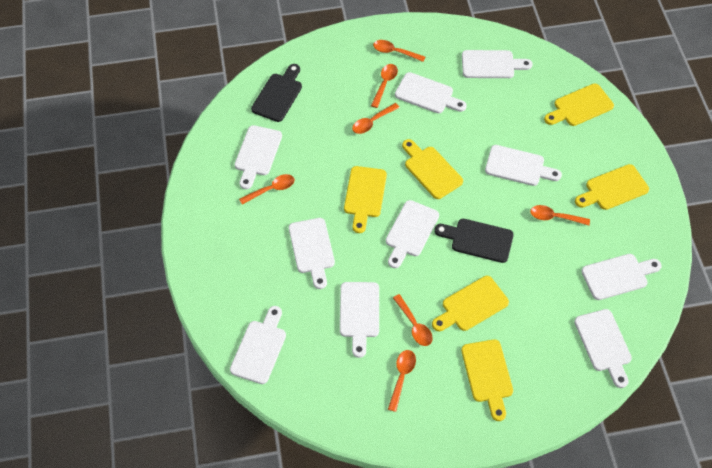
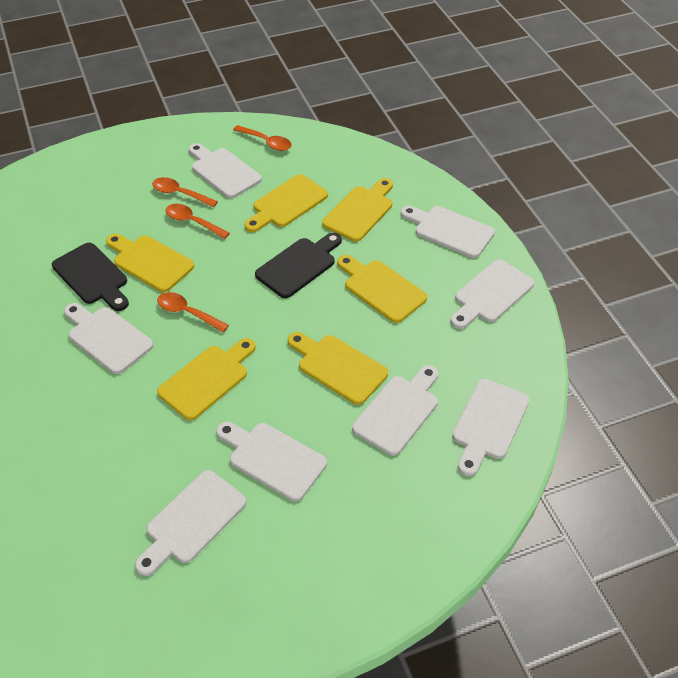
orange spoon: 7 -> 4
white cutting board: 10 -> 8

